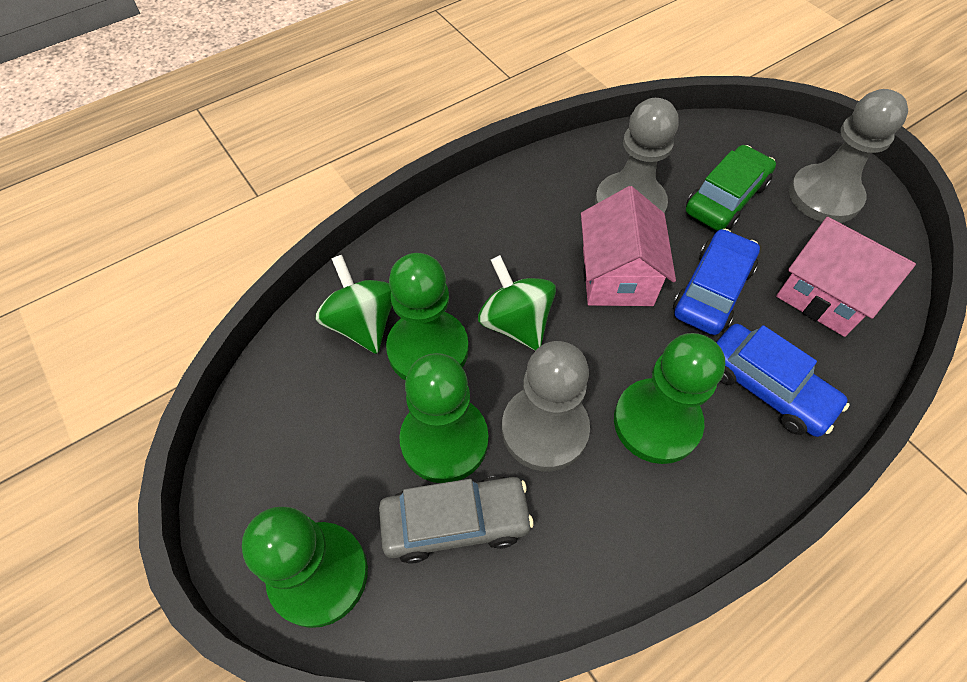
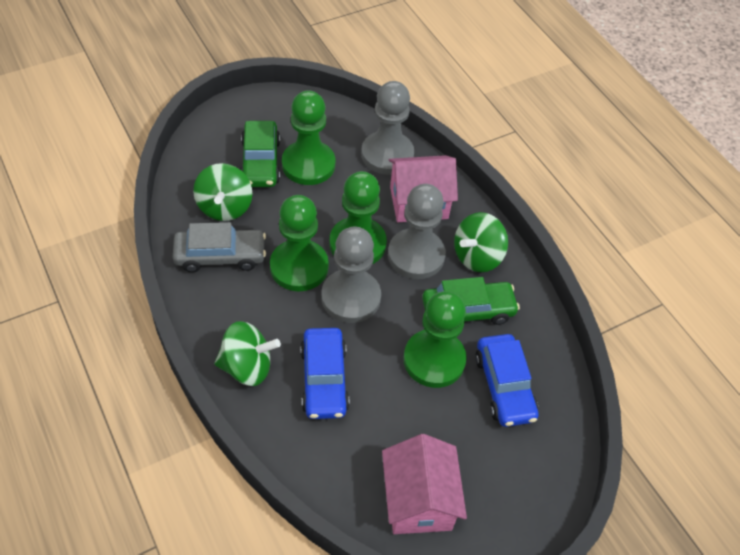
green car: 1 -> 2
green spinning top: 2 -> 3

